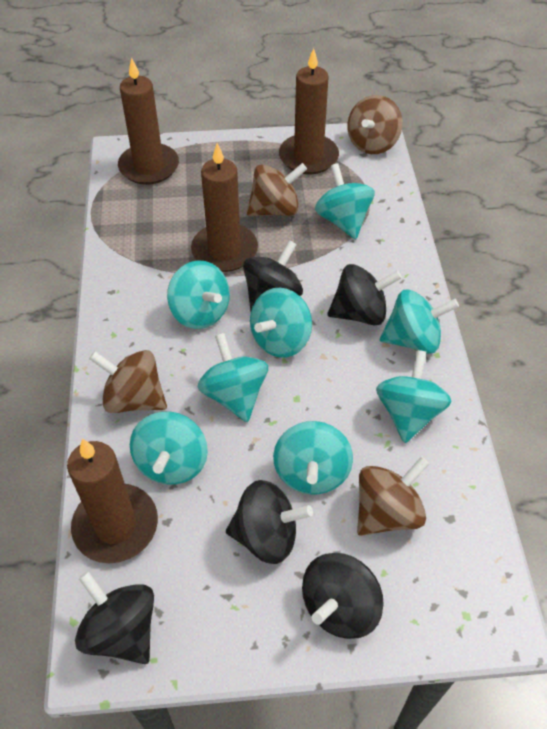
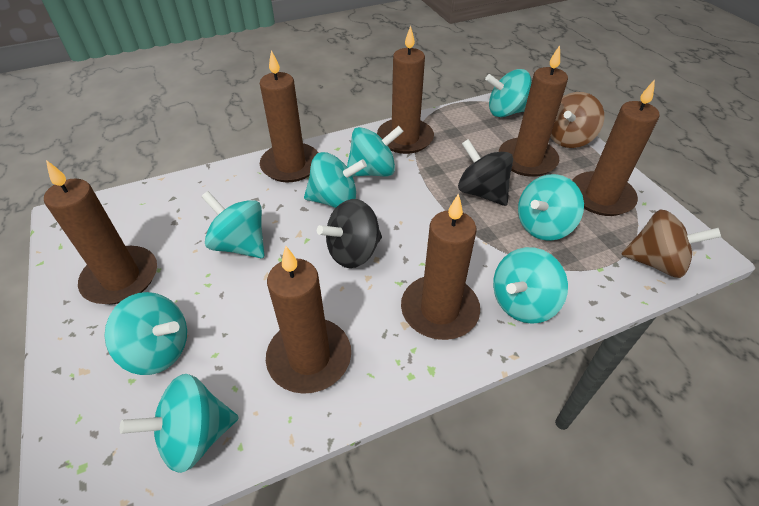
black spinning top: 5 -> 2
brown candle: 4 -> 7
brown spinning top: 4 -> 2

